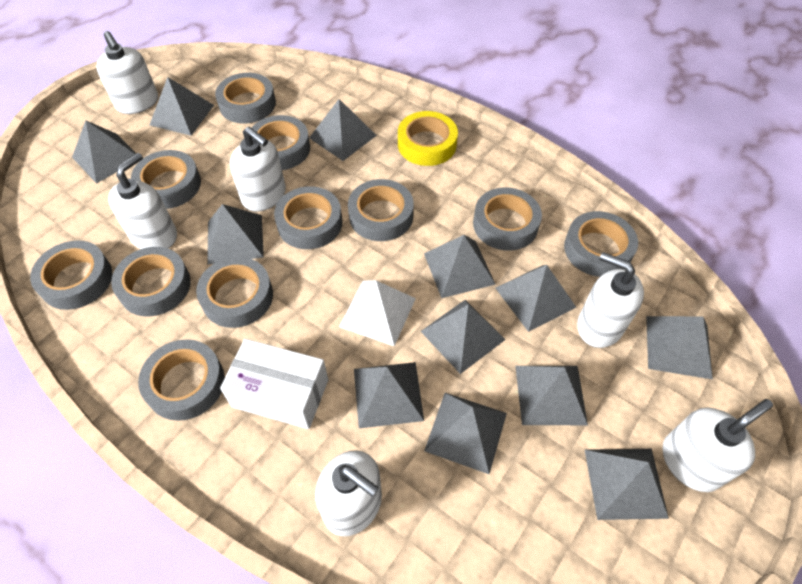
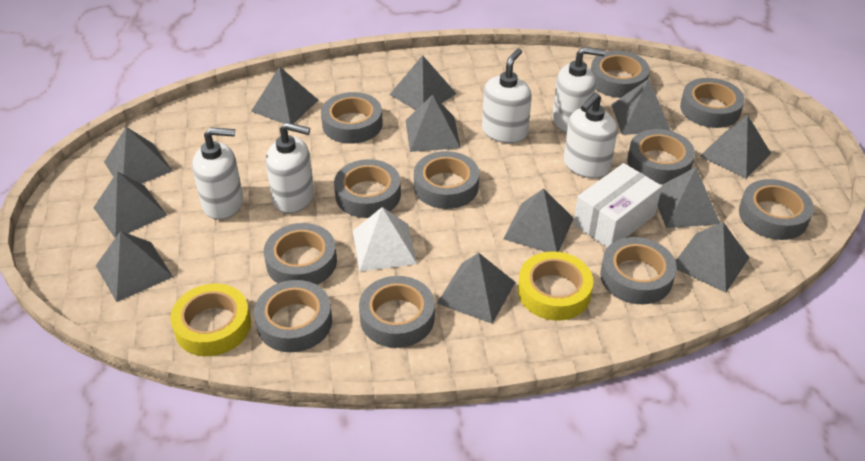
white soap dispenser: 6 -> 5
yellow tape: 1 -> 2

